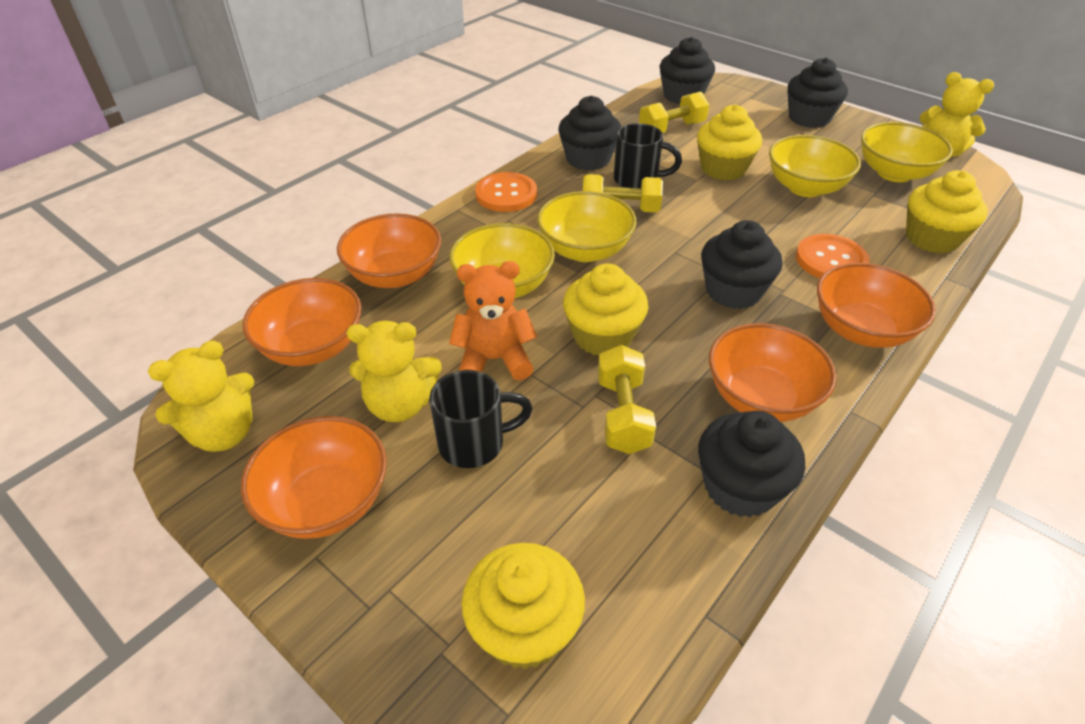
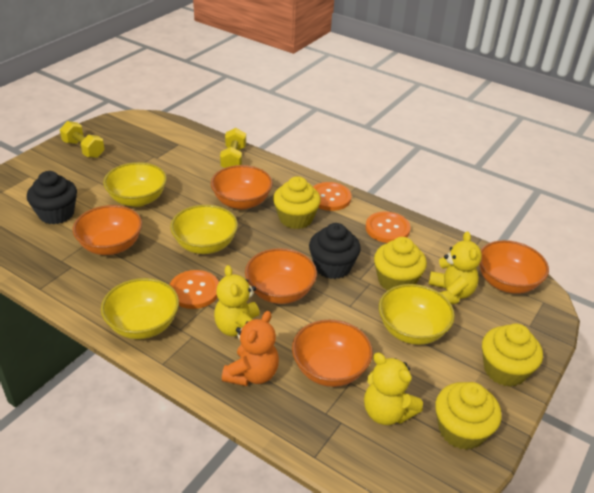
black cupcake: 5 -> 2
black mug: 2 -> 0
orange button: 2 -> 3
yellow dumbbell: 3 -> 2

